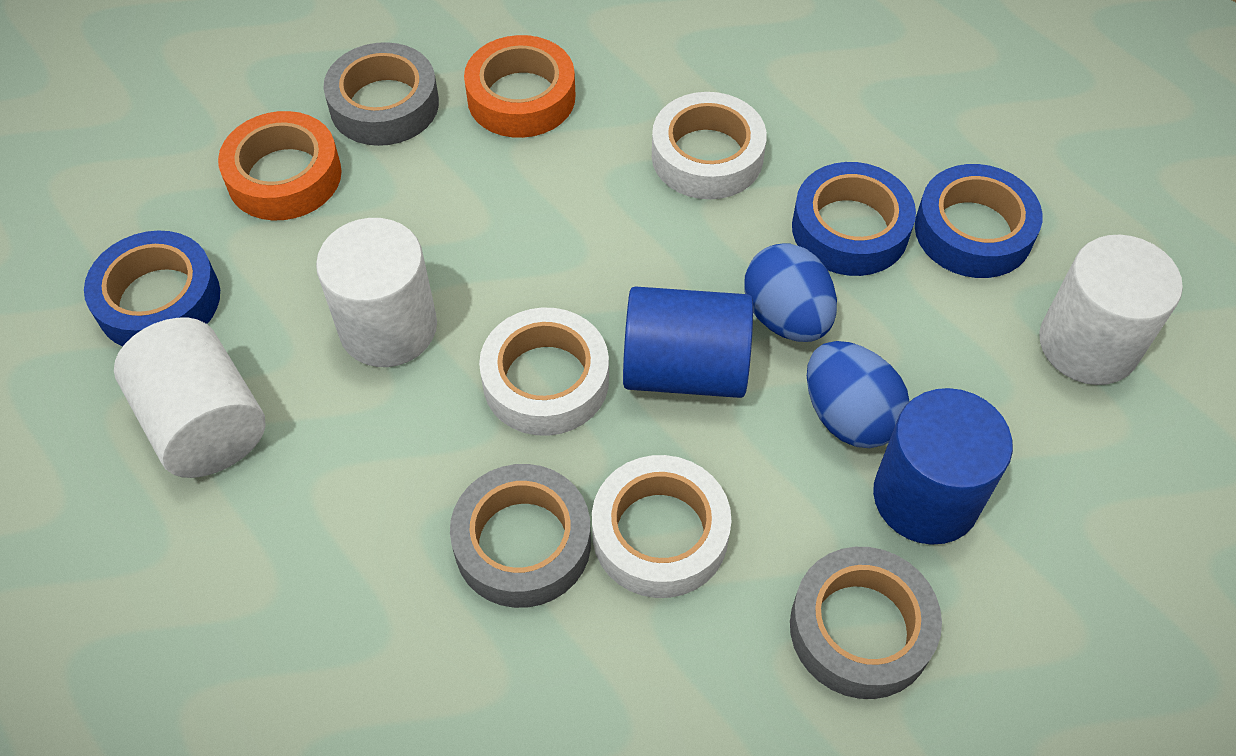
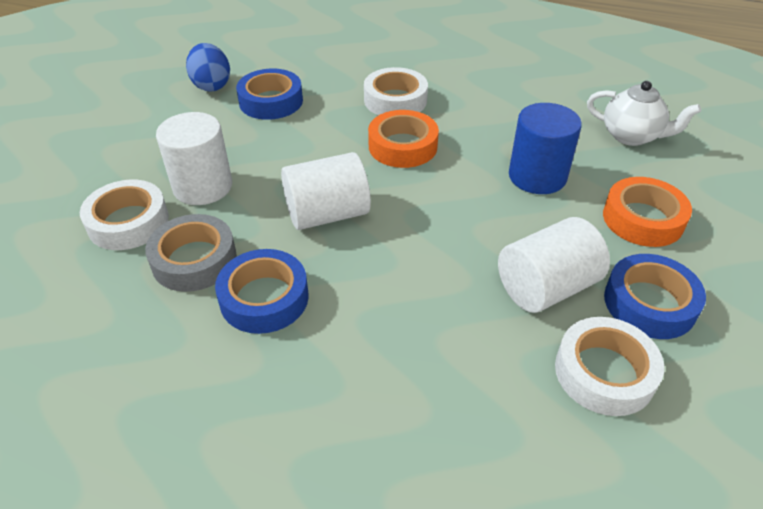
blue cylinder: 2 -> 1
blue egg: 2 -> 1
grey tape: 3 -> 1
white teapot: 0 -> 1

